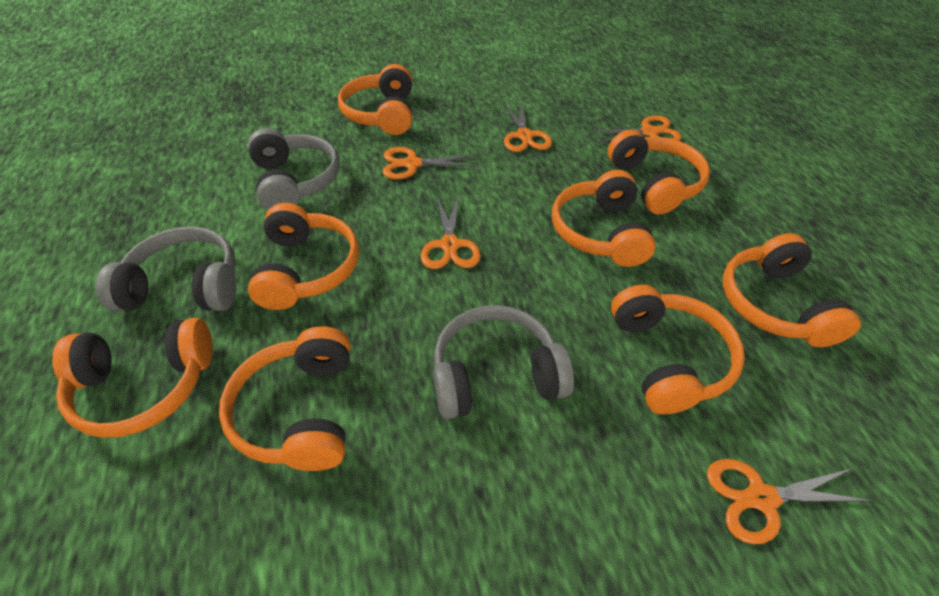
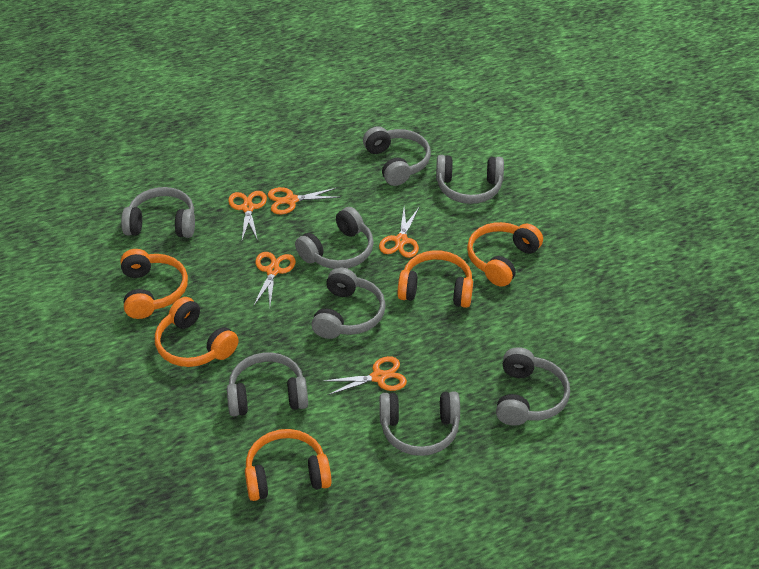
grey headphones: 3 -> 8
orange headphones: 8 -> 5

